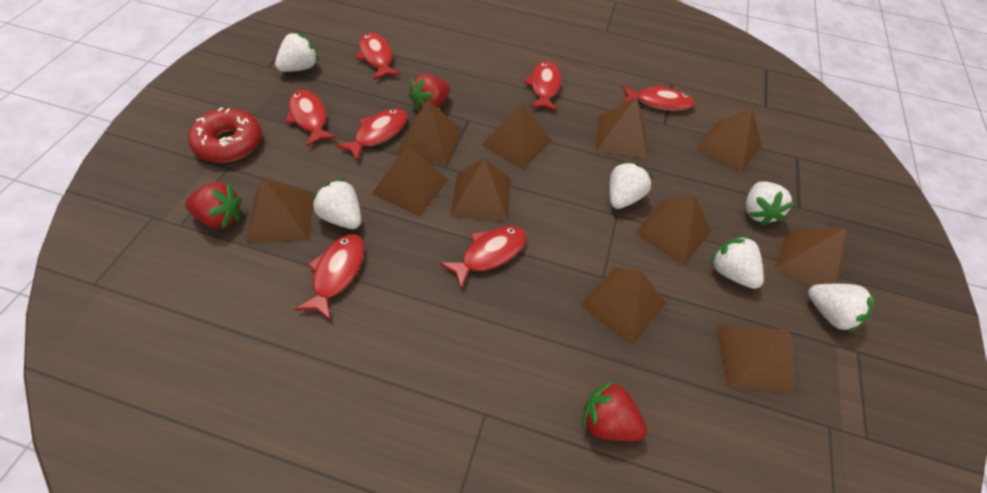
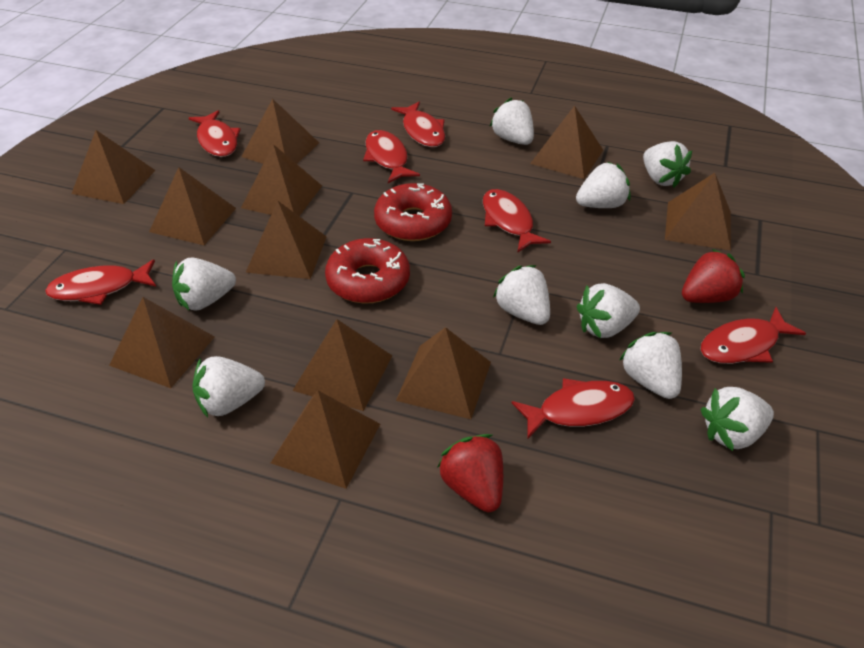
red donut: 1 -> 2
red strawberry: 3 -> 2
white strawberry: 6 -> 9

